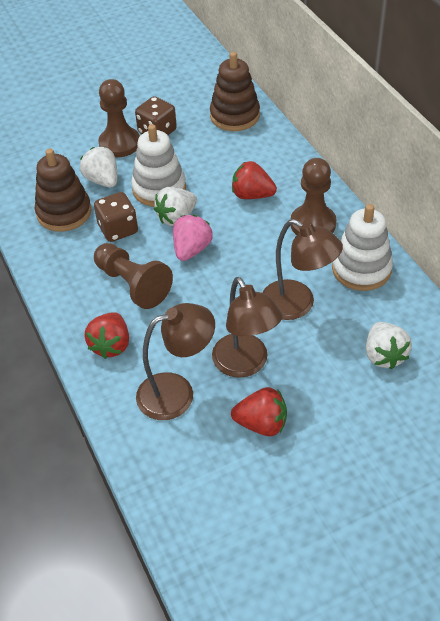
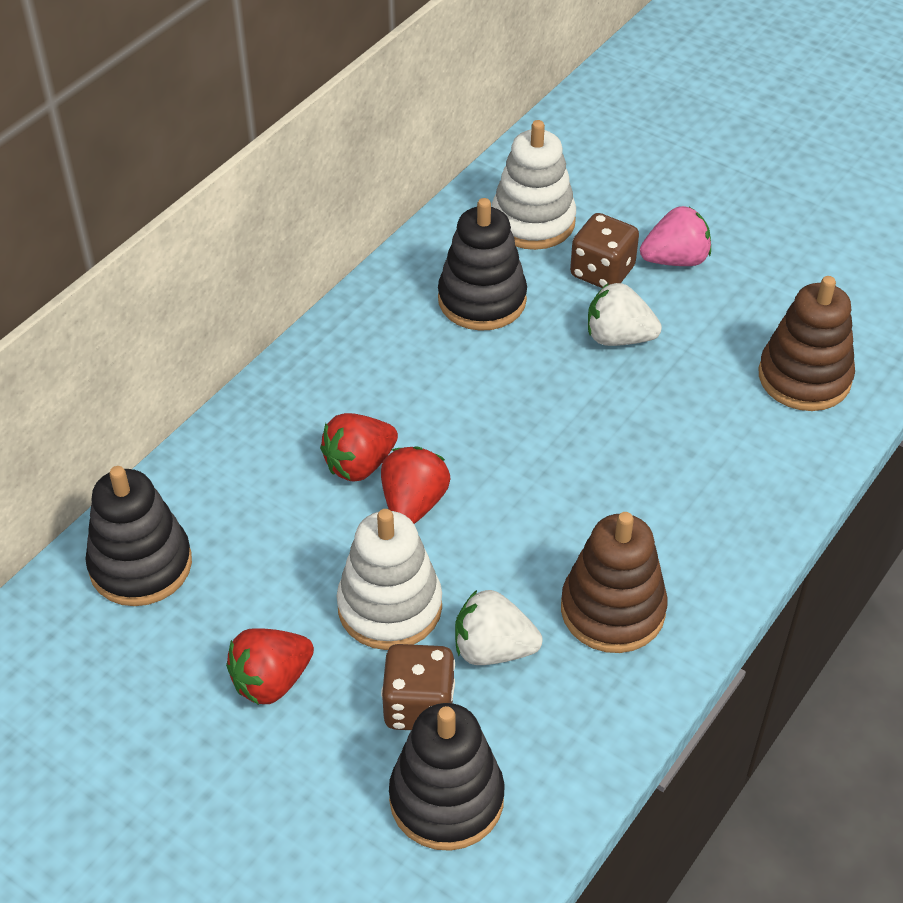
black stacking toy: 0 -> 3
brown lamp: 3 -> 0
brown pawn: 3 -> 0
white strawberry: 3 -> 2

